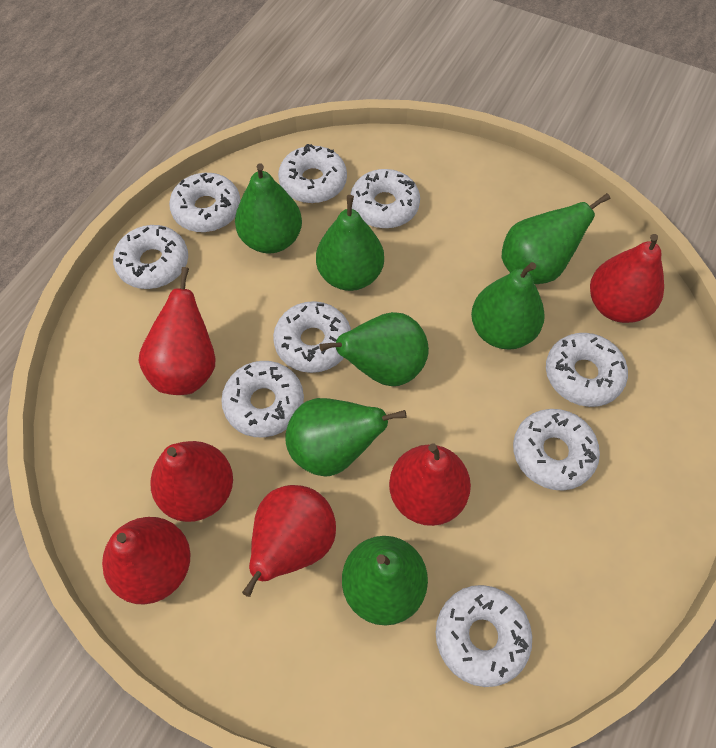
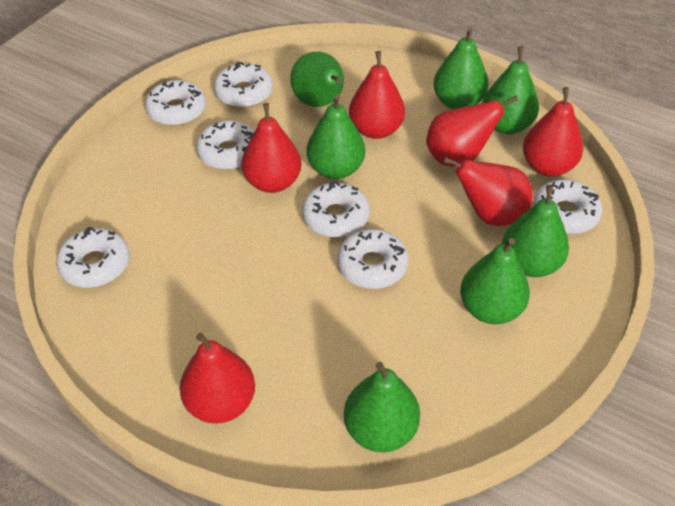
white donut: 9 -> 7

